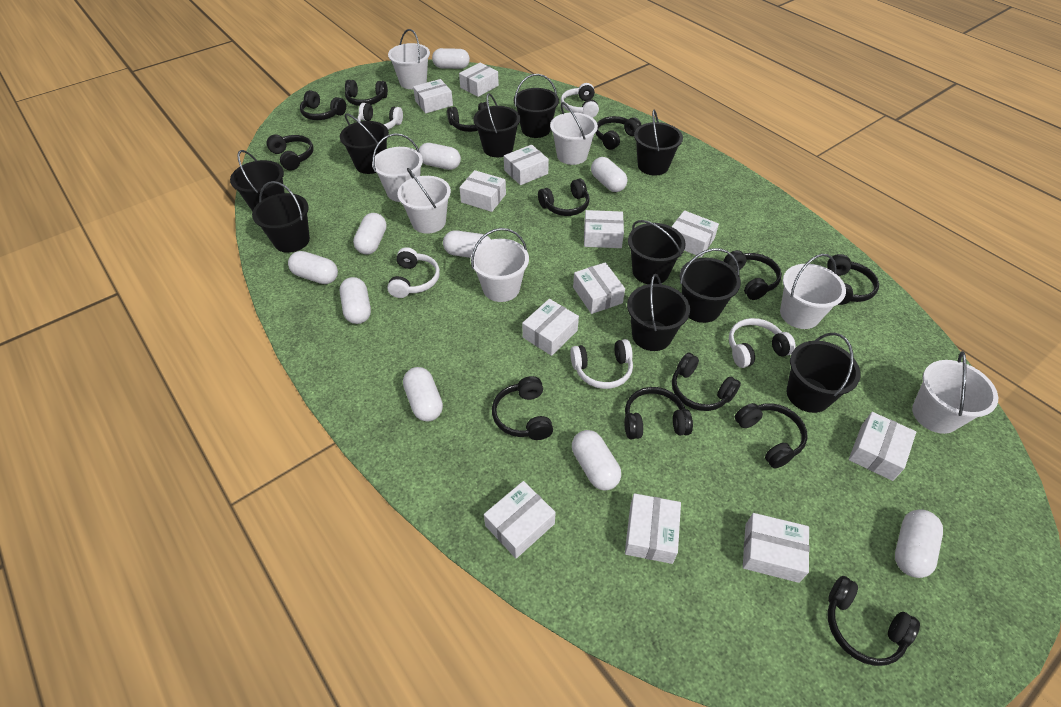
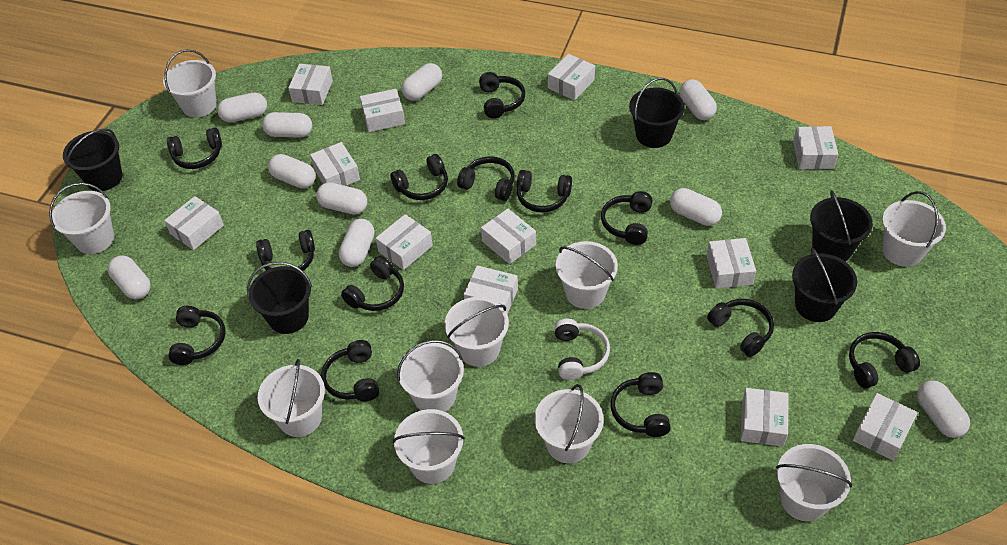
black bucket: 10 -> 5
white bucket: 7 -> 10
white headphones: 5 -> 1

